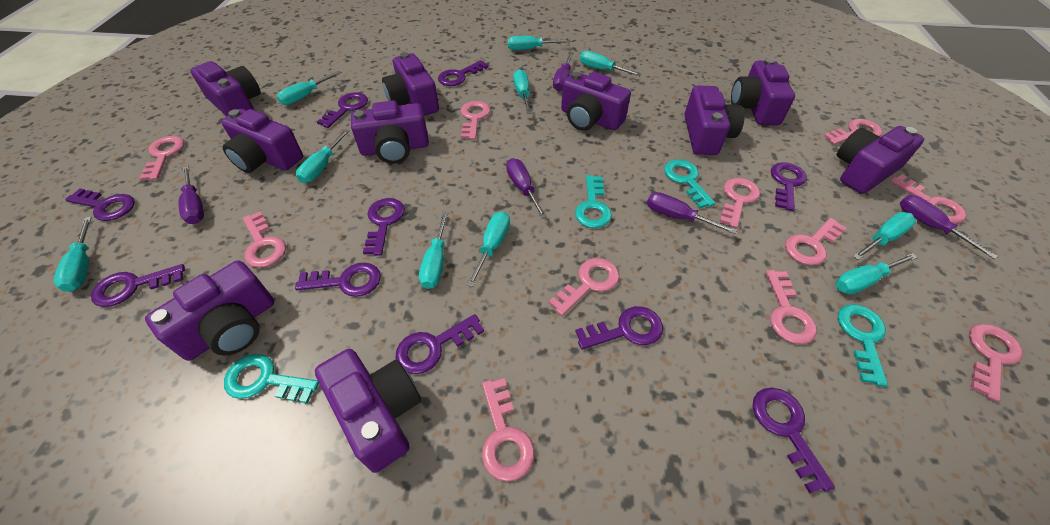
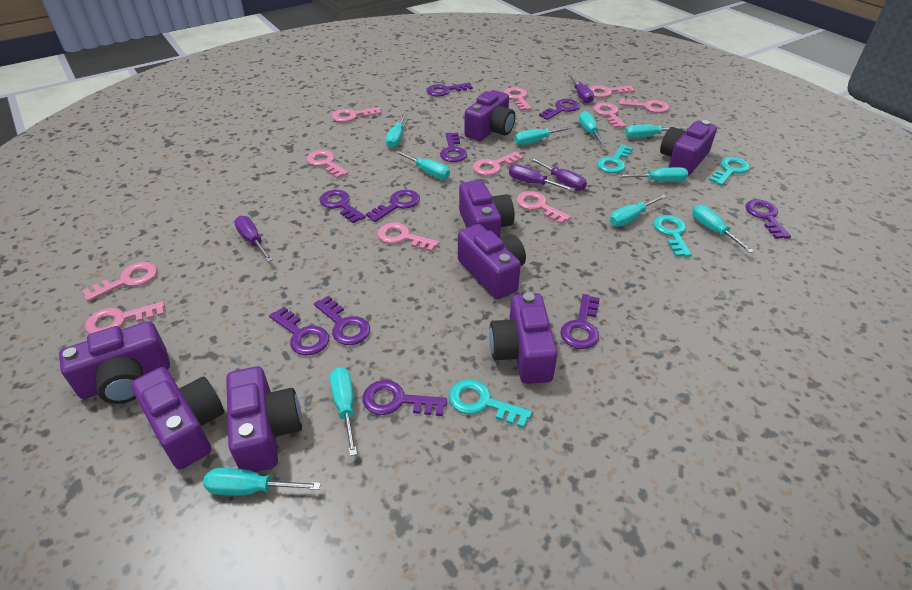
purple camera: 10 -> 8
purple screwdriver: 5 -> 4

